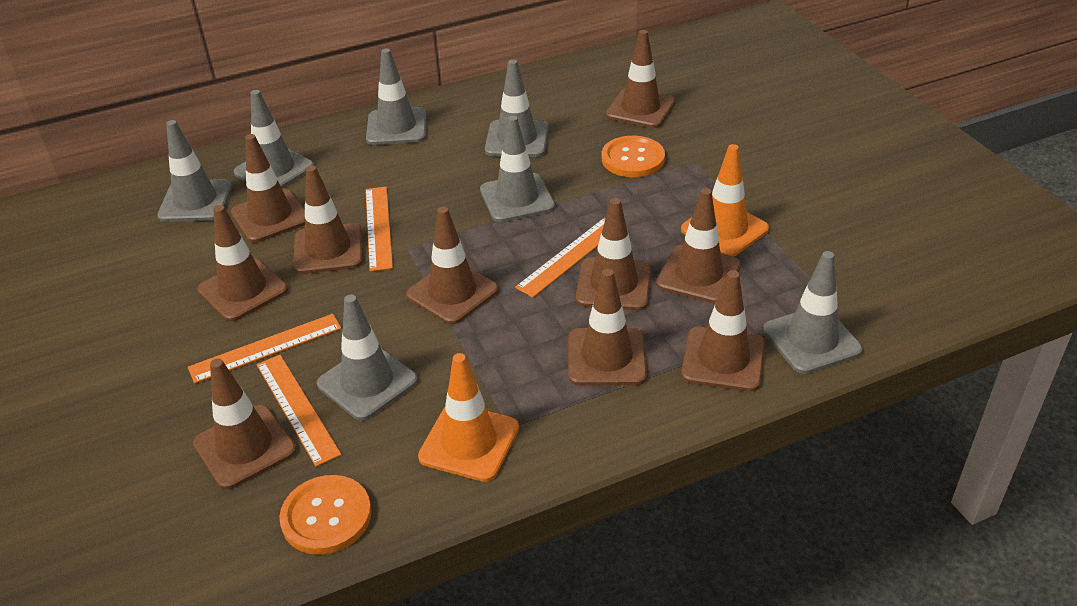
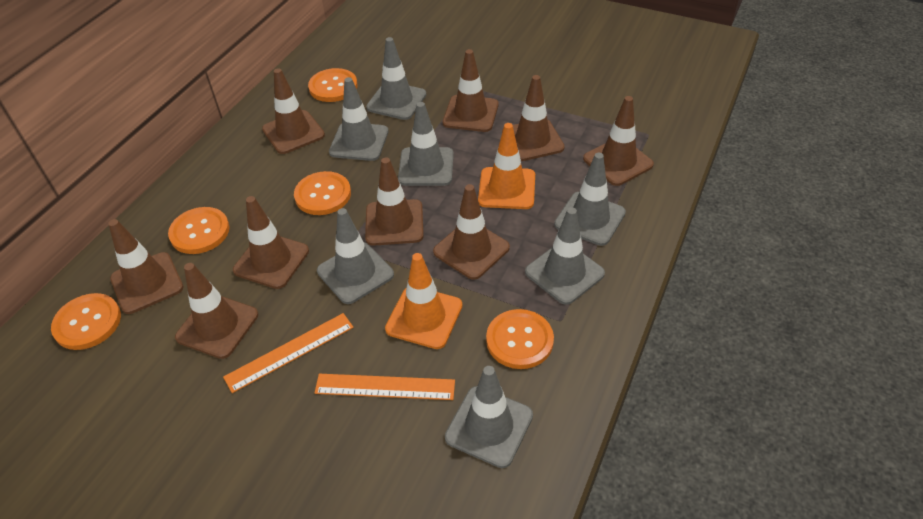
brown traffic cone: 10 -> 9
orange button: 2 -> 5
orange ruler: 4 -> 2

